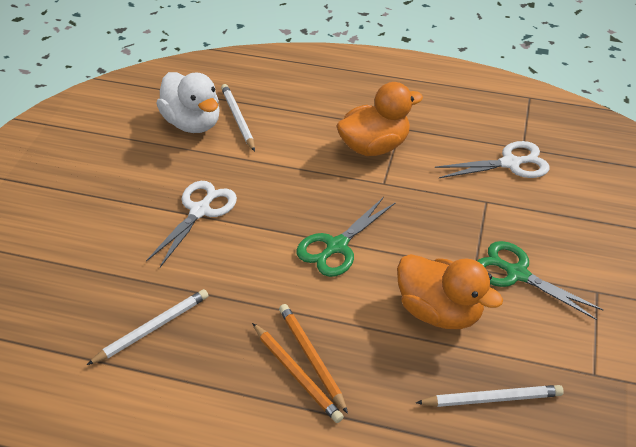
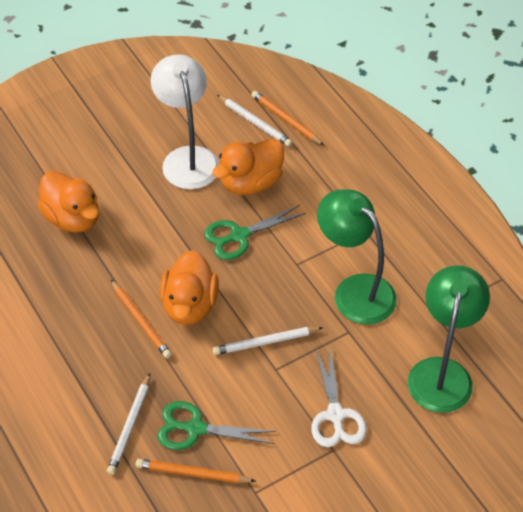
green lamp: 0 -> 2
orange duck: 2 -> 3
orange pencil: 2 -> 3
white duck: 1 -> 0
white lamp: 0 -> 1
white scissors: 2 -> 1

